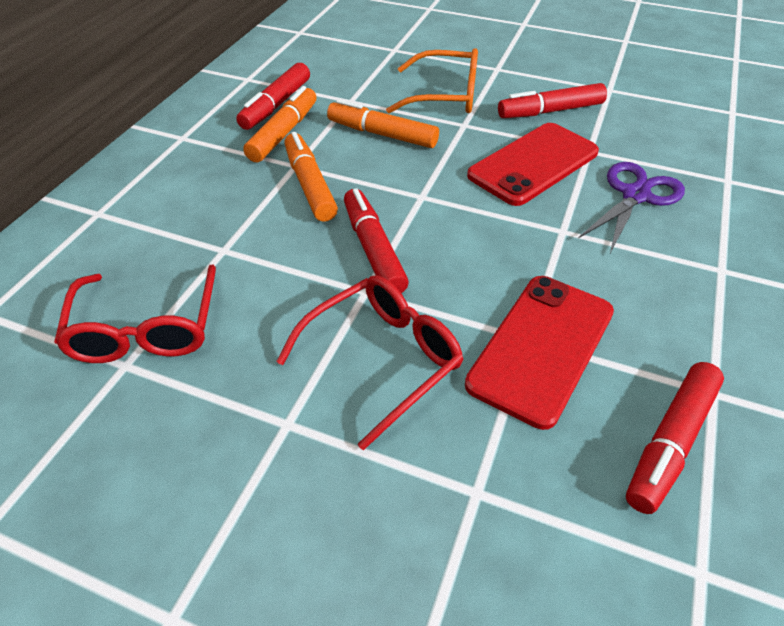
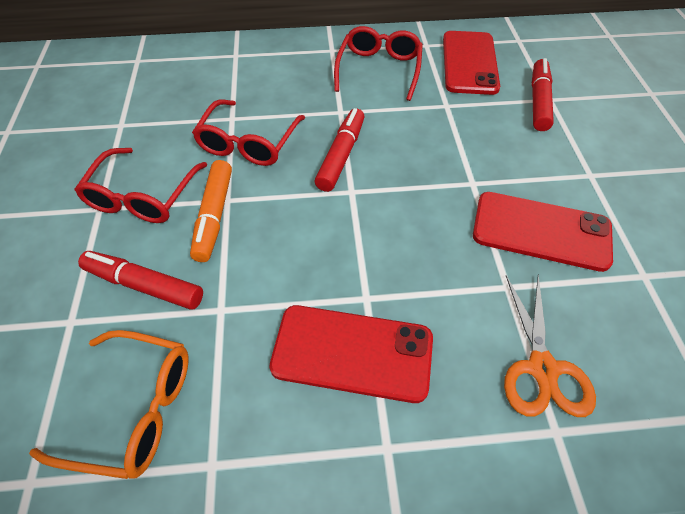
orange marker: 3 -> 1
orange scissors: 0 -> 1
purple scissors: 1 -> 0
red glasses: 2 -> 3
red marker: 4 -> 3
red phone: 2 -> 3

